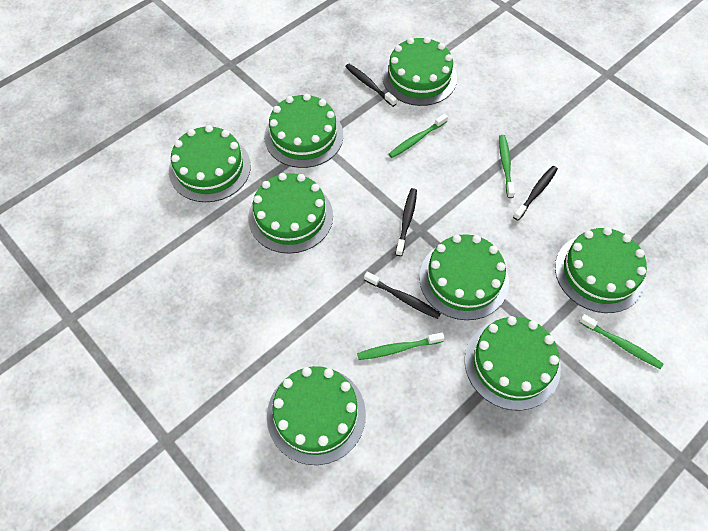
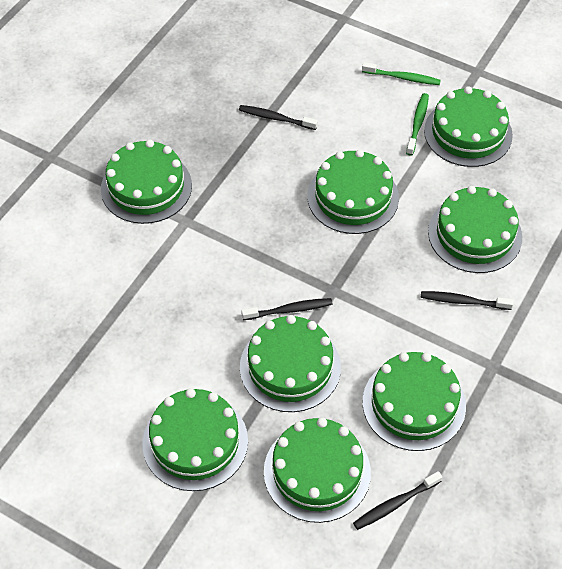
green toothbrush: 4 -> 2

